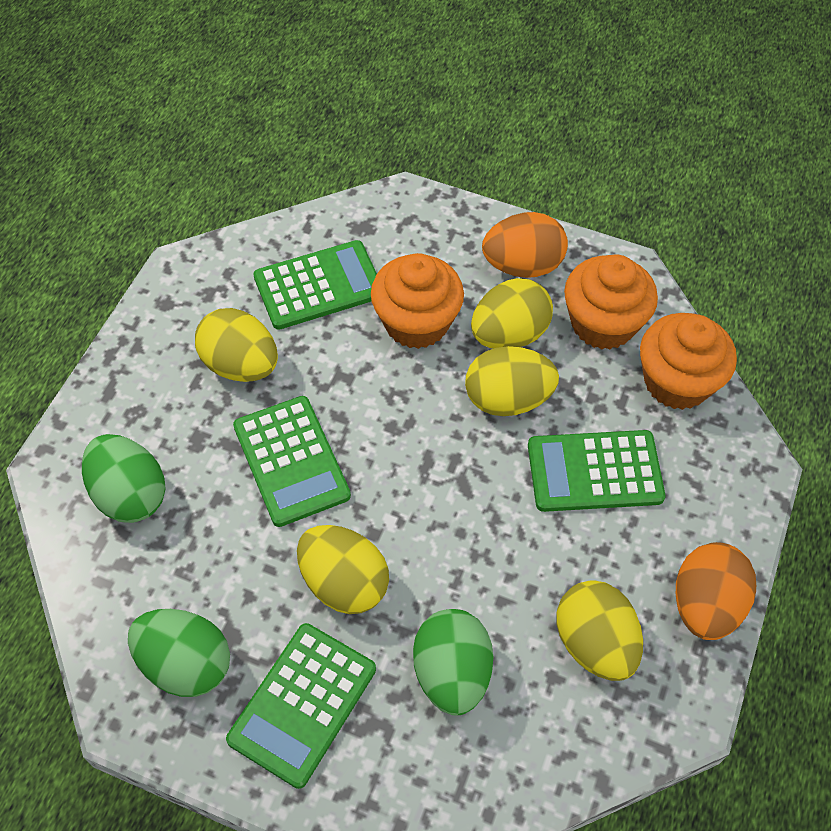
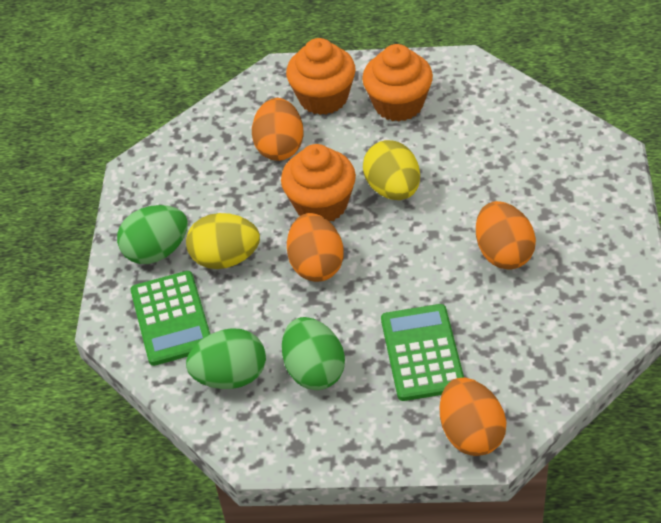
green calculator: 4 -> 2
orange egg: 2 -> 4
yellow egg: 5 -> 2

